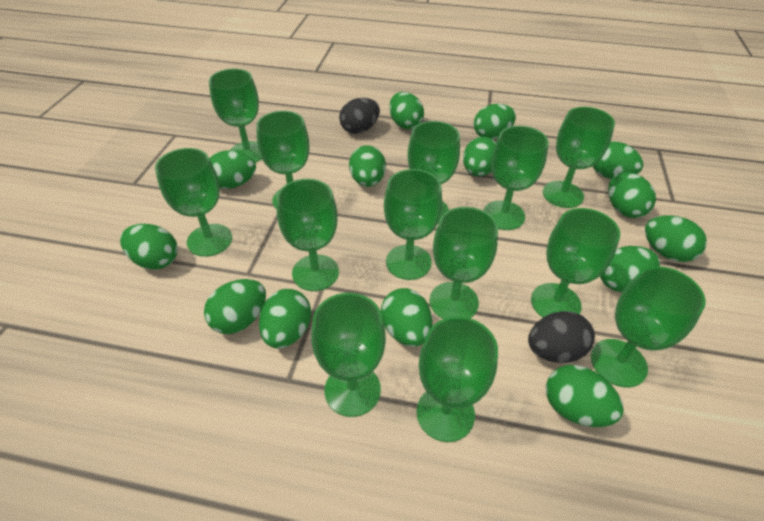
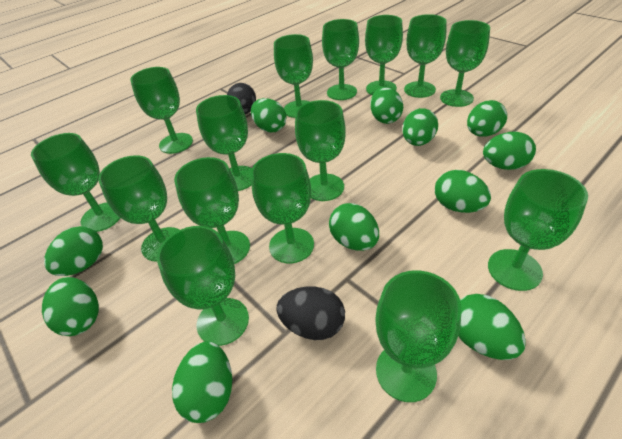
green egg: 14 -> 11
green goblet: 13 -> 15

